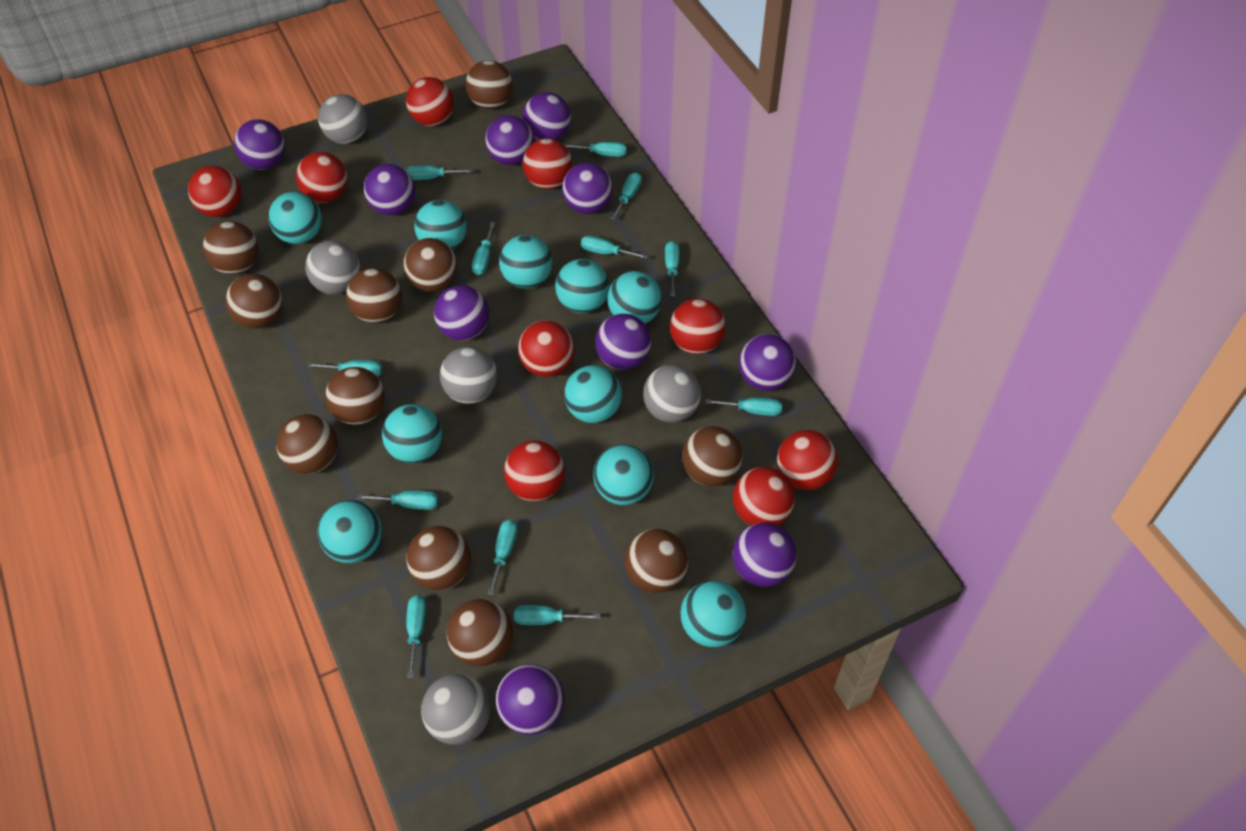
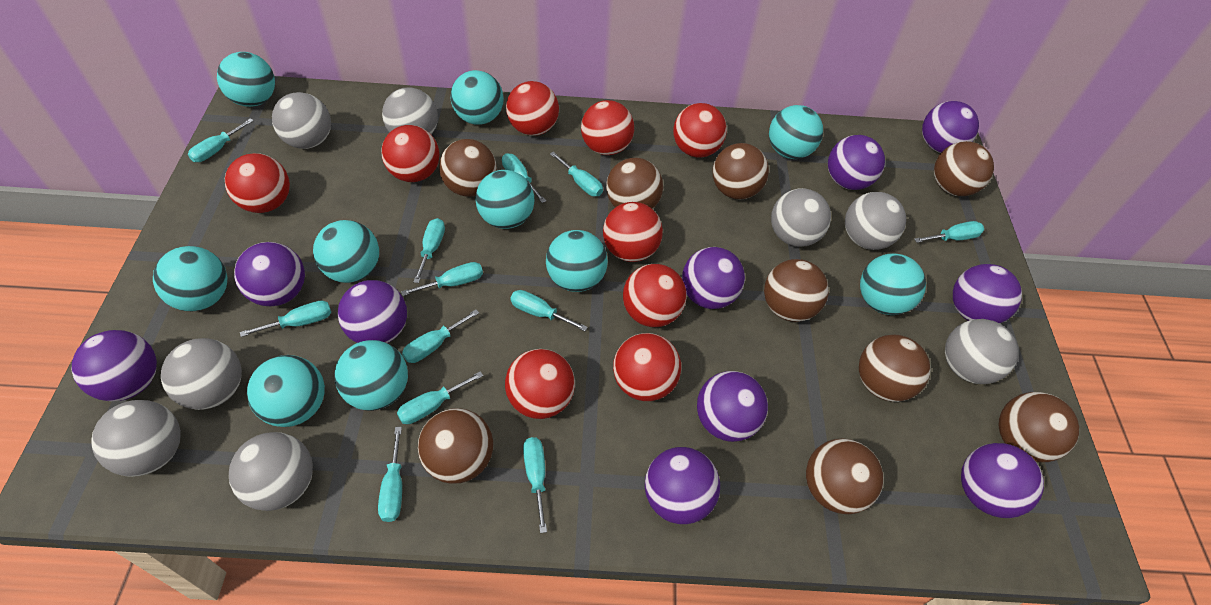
brown ball: 11 -> 9
grey ball: 5 -> 8

